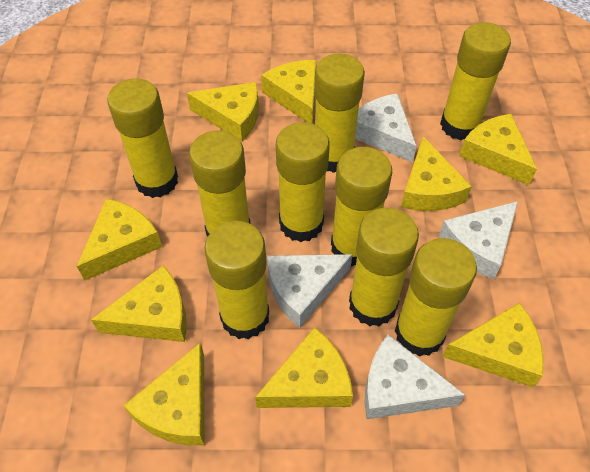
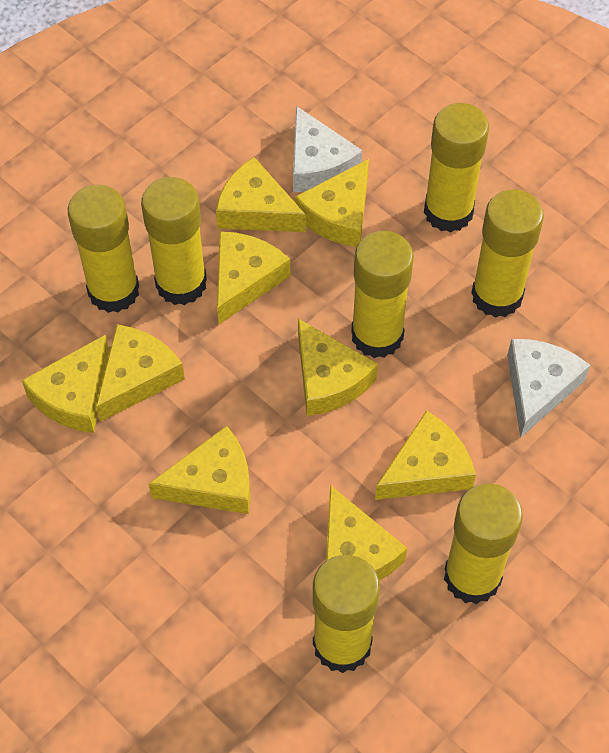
white cheese: 4 -> 2
yellow glue stick: 9 -> 7

